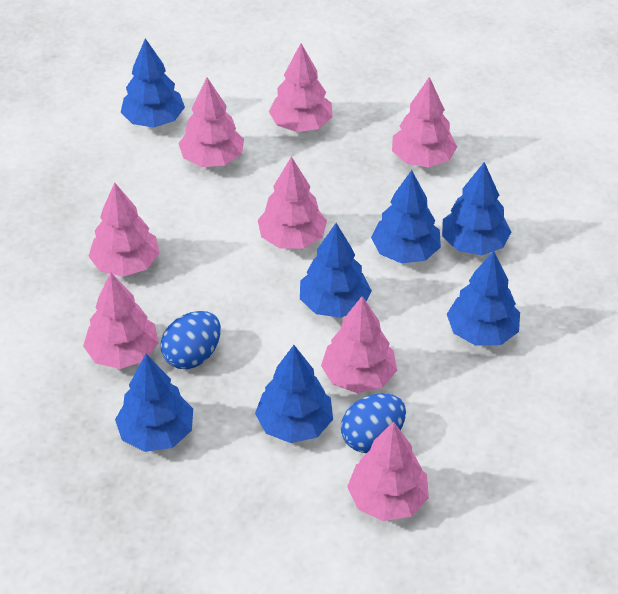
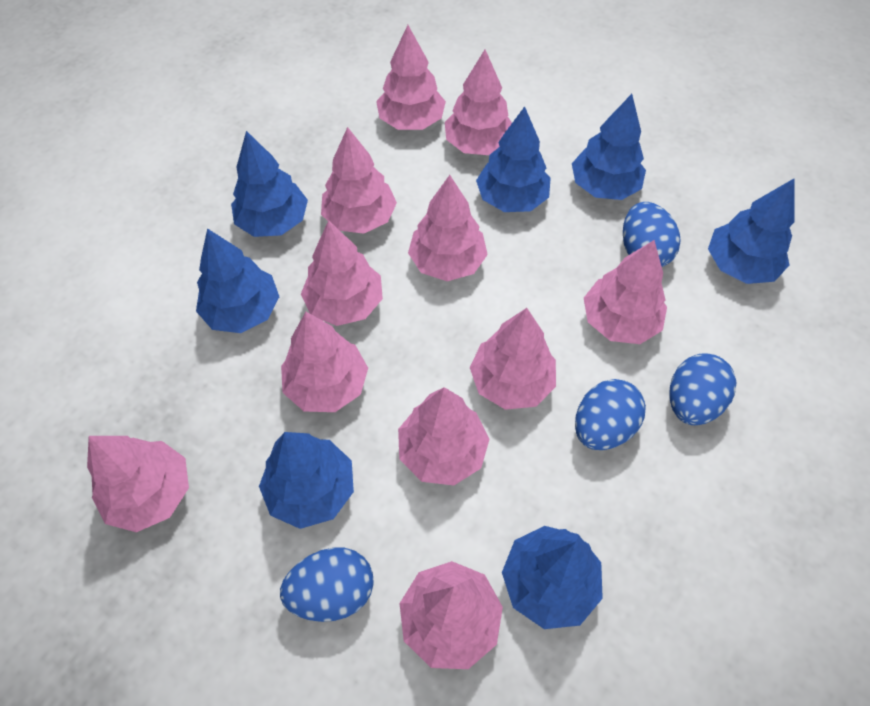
blue egg: 2 -> 4
pink tree: 8 -> 11

